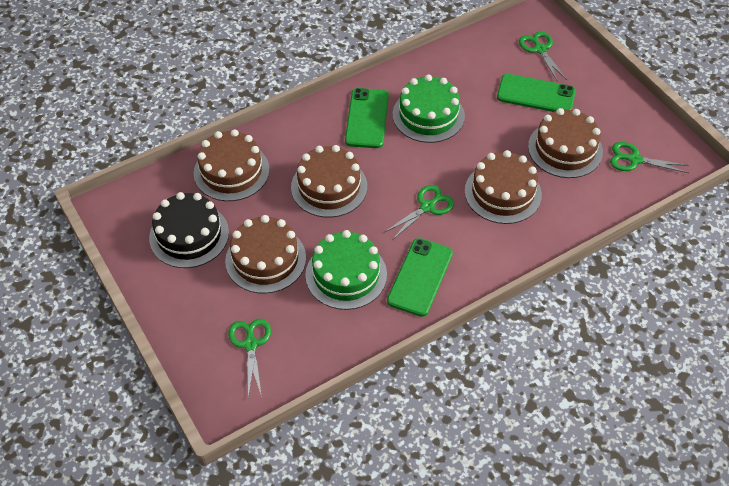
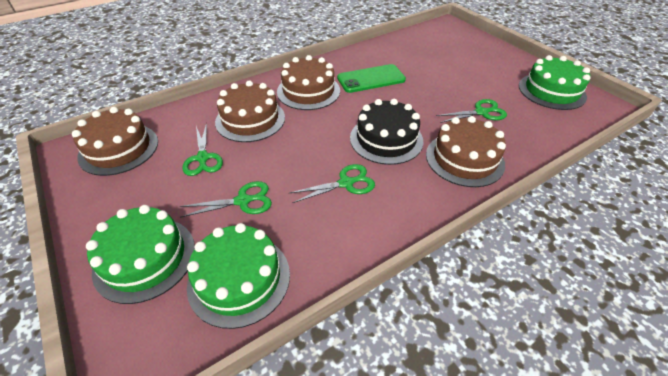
brown cake: 5 -> 4
green cake: 2 -> 3
green phone: 3 -> 1

